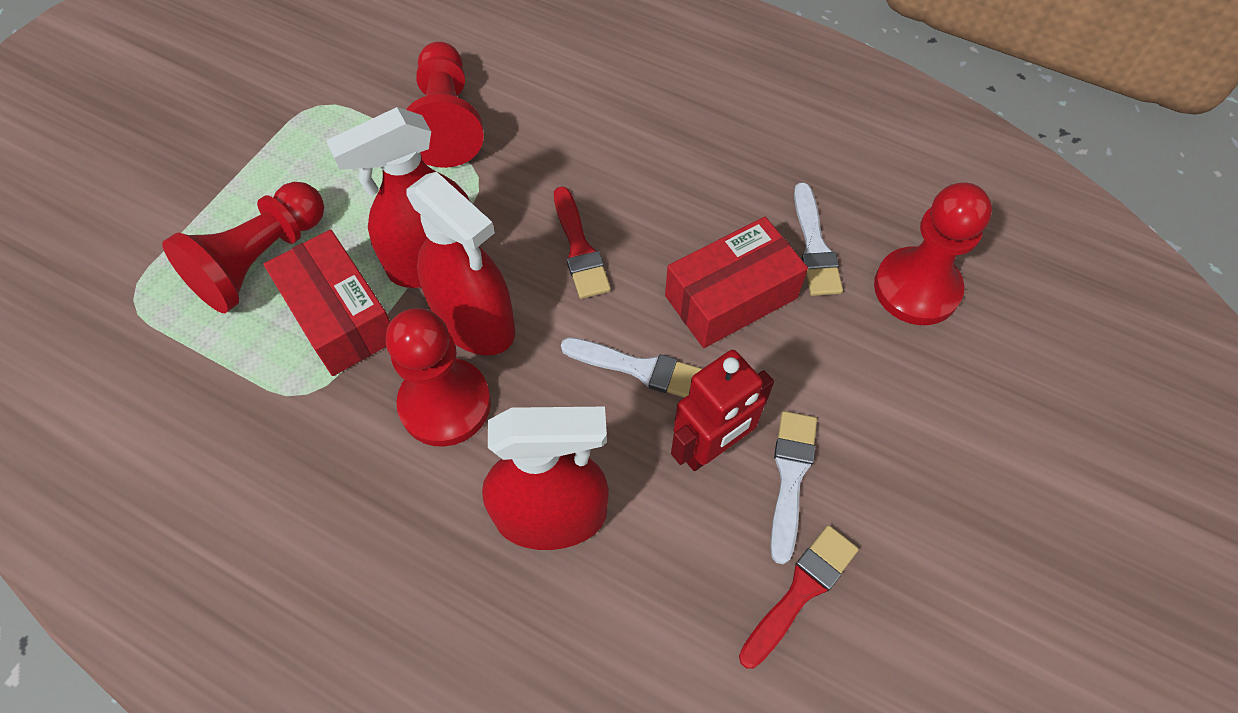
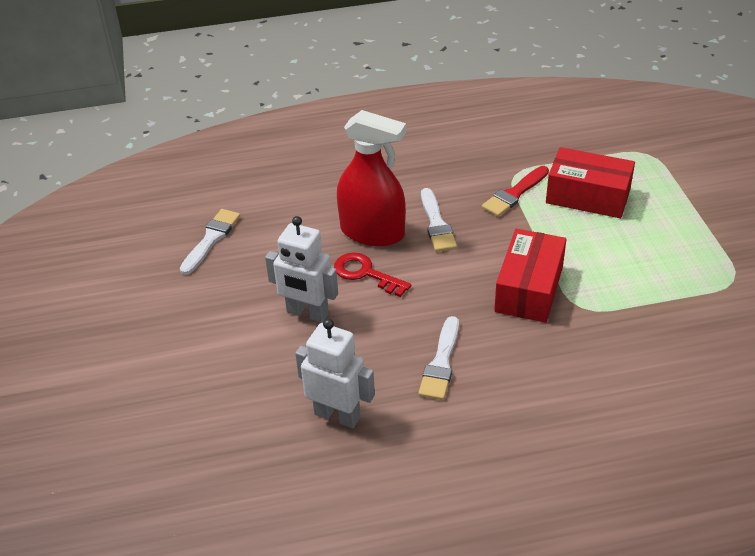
red brush: 2 -> 1
red key: 0 -> 1
red pawn: 4 -> 0
red robot: 1 -> 0
red spray bottle: 3 -> 1
white robot: 0 -> 2

